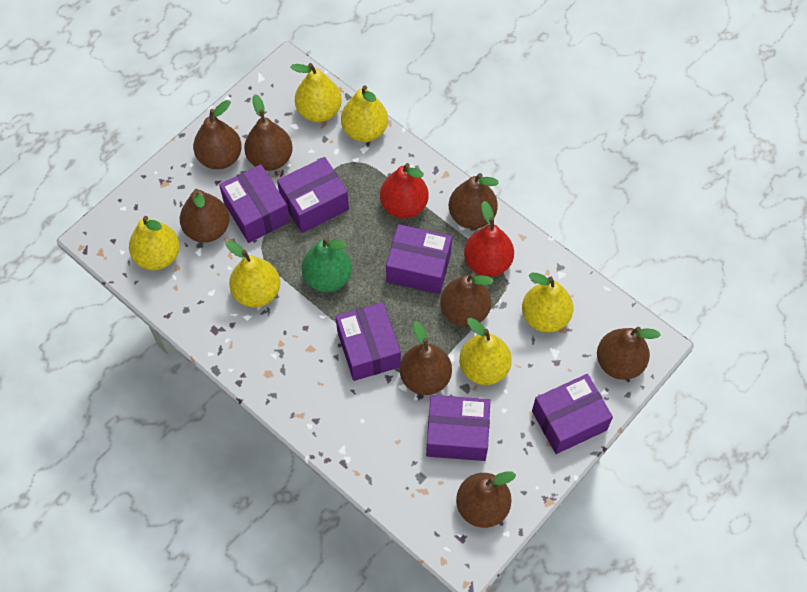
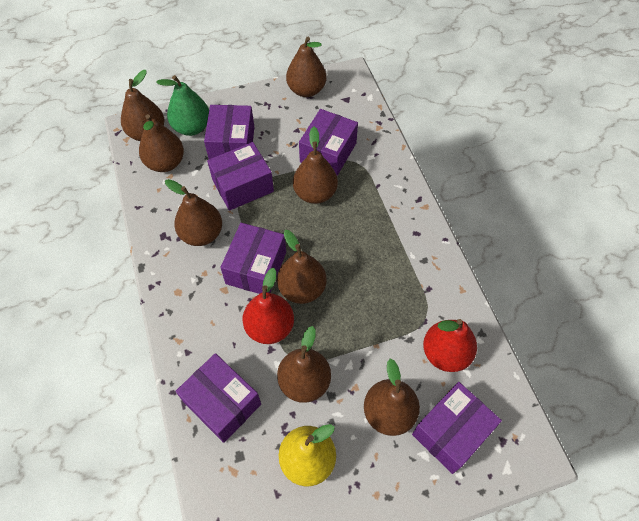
yellow pear: 6 -> 1

